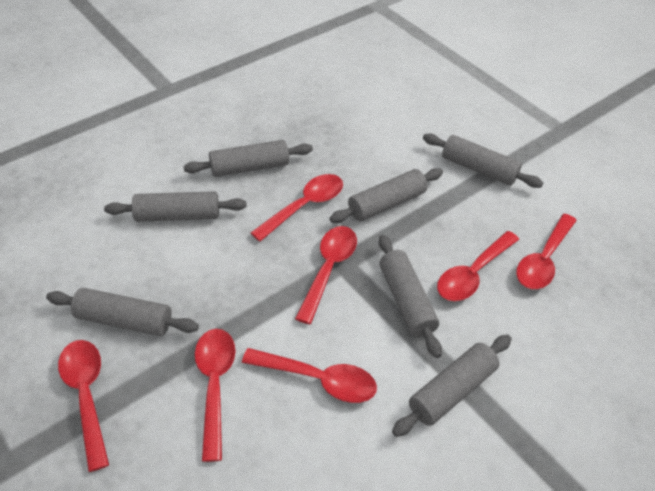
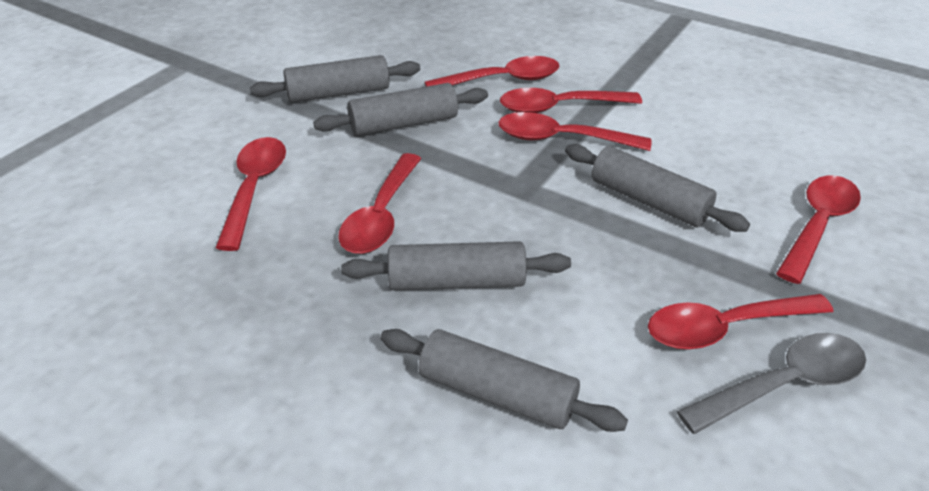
grey rolling pin: 7 -> 5
grey spoon: 0 -> 1

